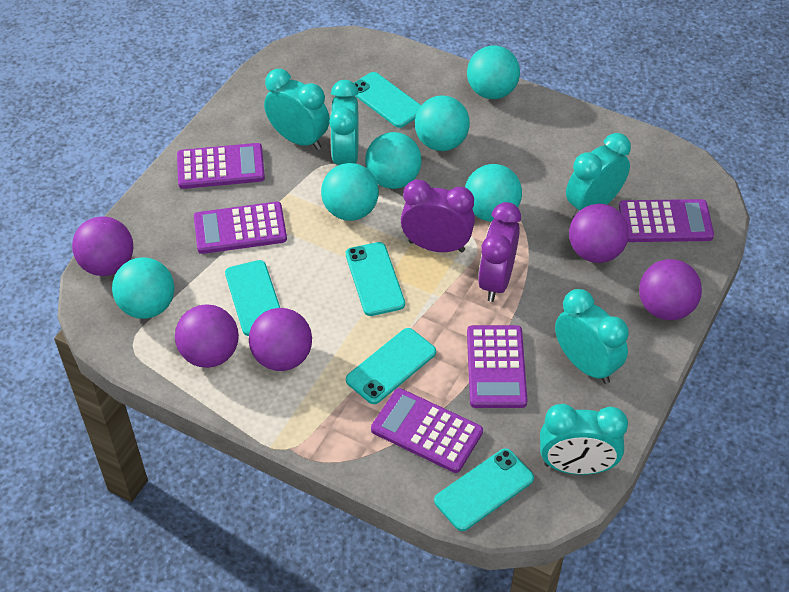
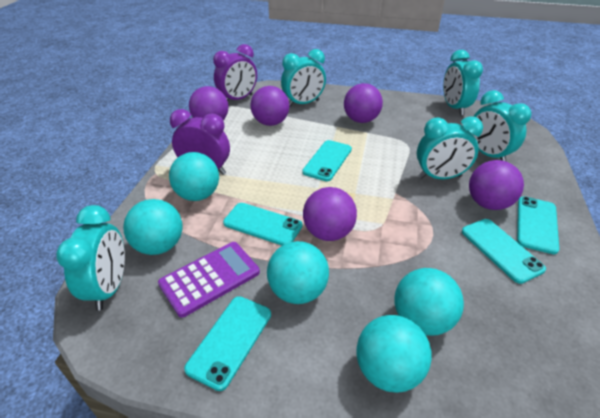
purple calculator: 5 -> 1
turquoise ball: 6 -> 5

